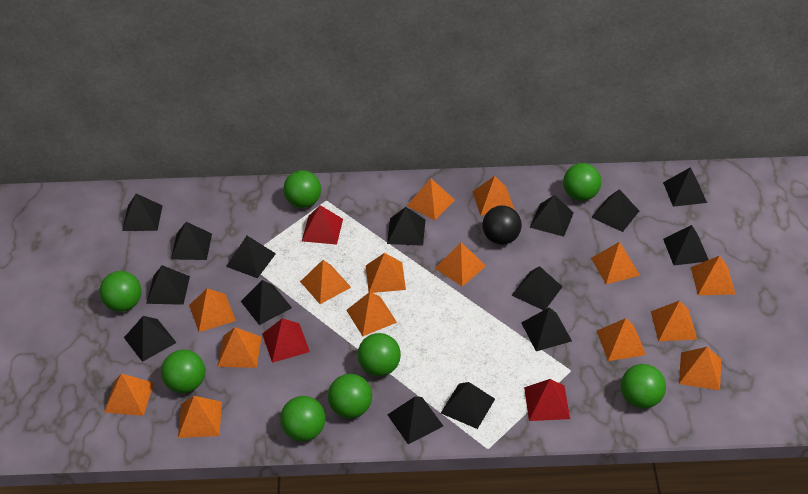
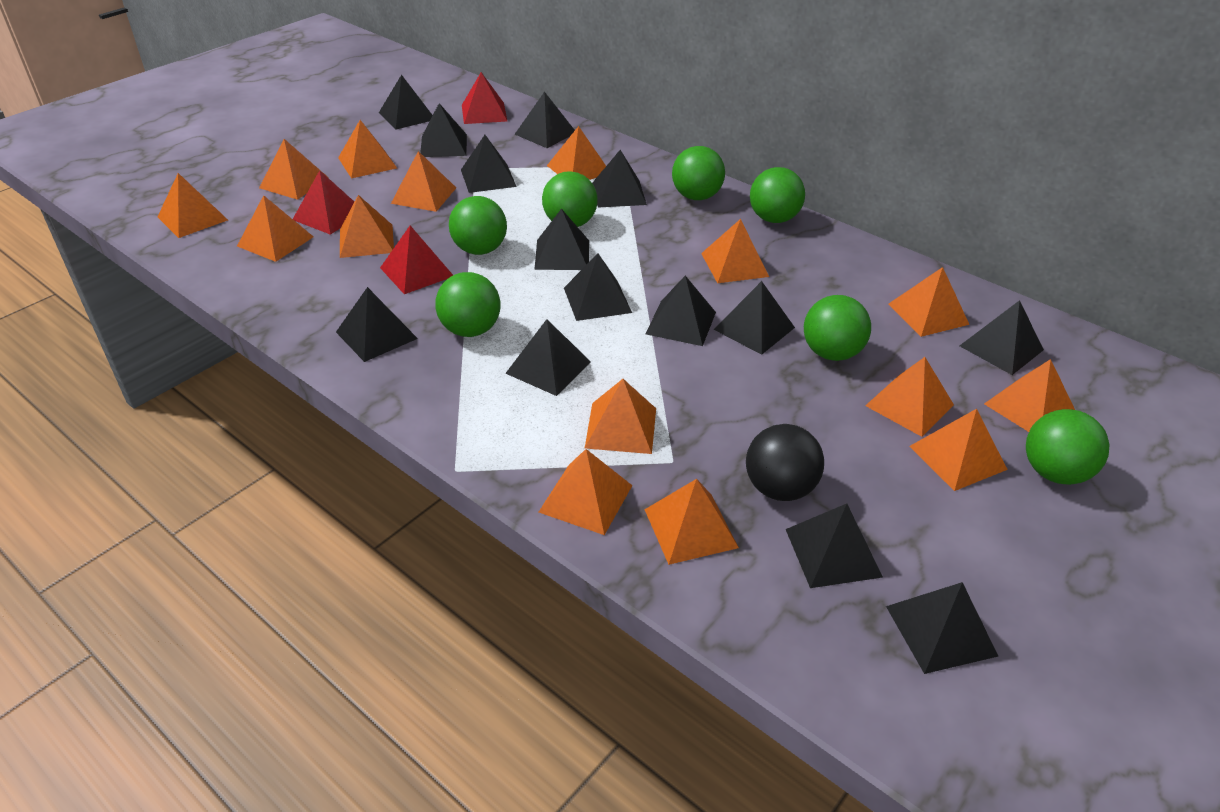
black pyramid: 15 -> 14
green ball: 8 -> 7

